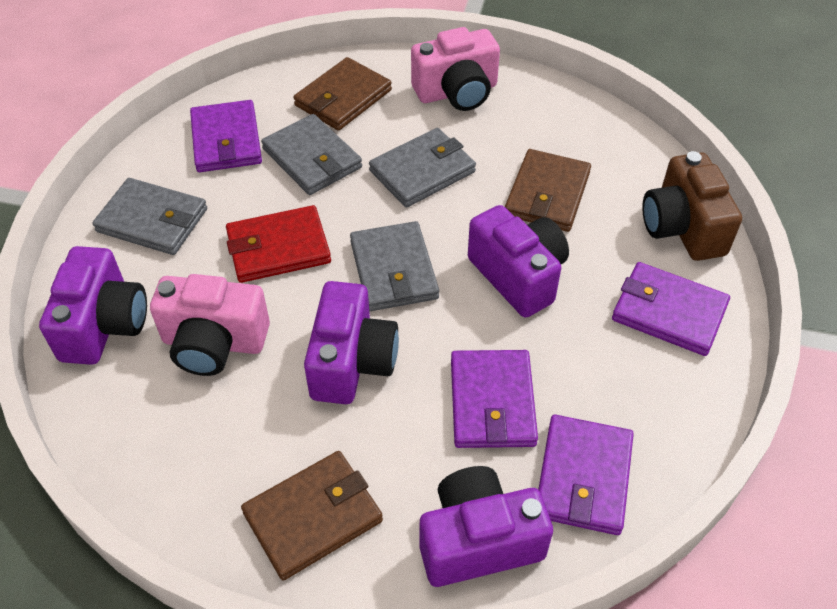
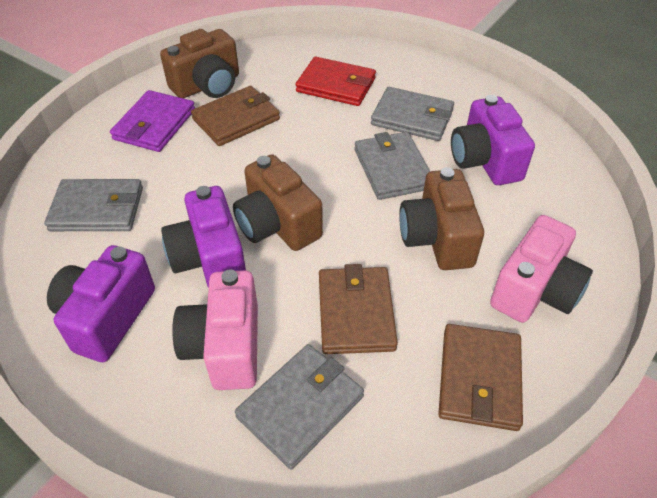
brown camera: 1 -> 3
purple camera: 4 -> 3
purple wallet: 4 -> 1

